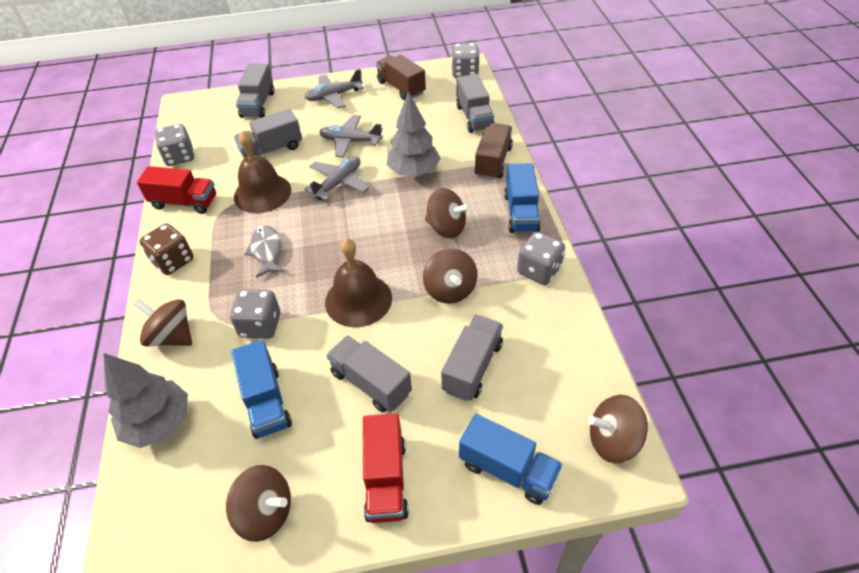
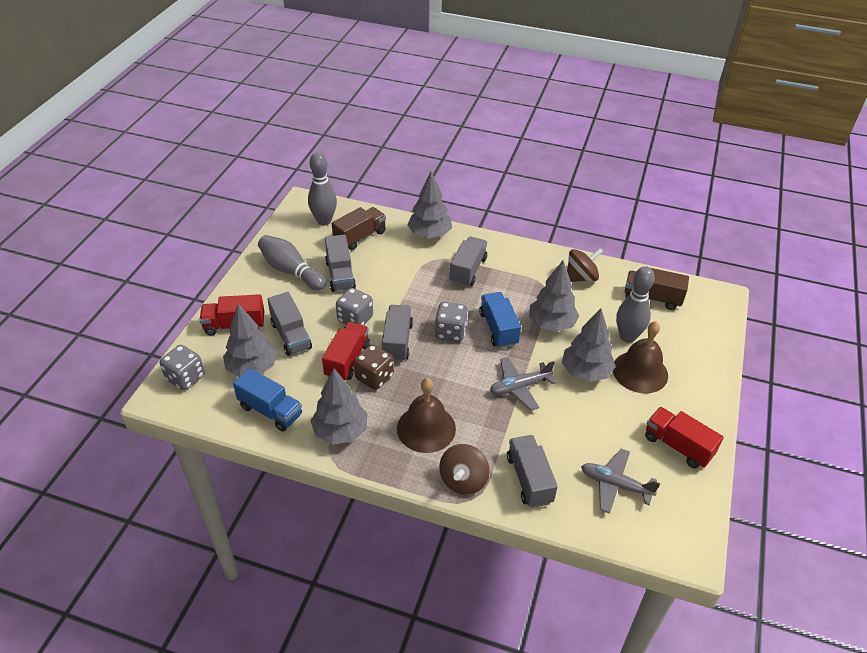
blue truck: 3 -> 2
brown spinning top: 5 -> 2
grey bowling pin: 0 -> 3
grey dice: 4 -> 3
grey fish: 1 -> 0
grey plane: 3 -> 2
grey tree: 2 -> 5
red truck: 2 -> 3

